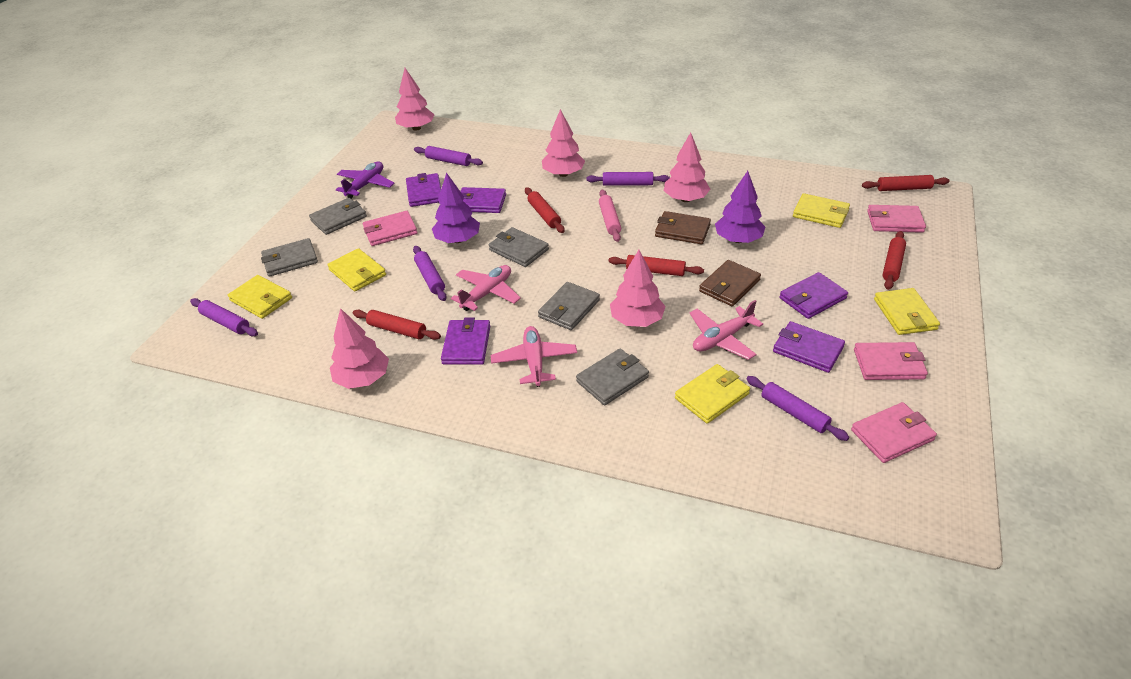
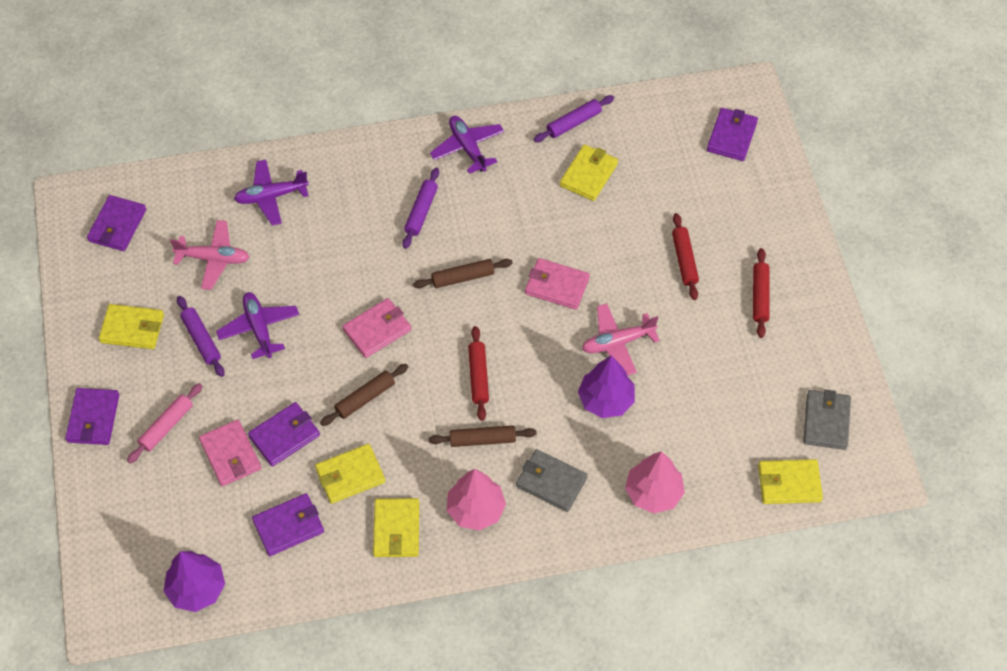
brown rolling pin: 0 -> 3
brown wallet: 2 -> 0
grey wallet: 5 -> 2
pink plane: 3 -> 2
pink tree: 5 -> 2
pink wallet: 4 -> 3
purple plane: 1 -> 3
purple rolling pin: 5 -> 3
red rolling pin: 5 -> 3

